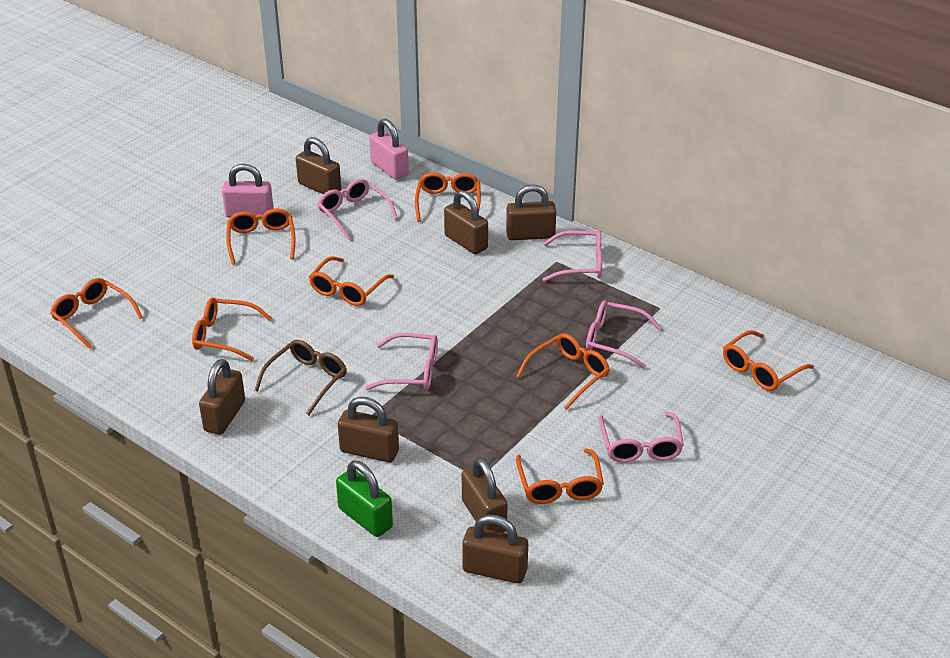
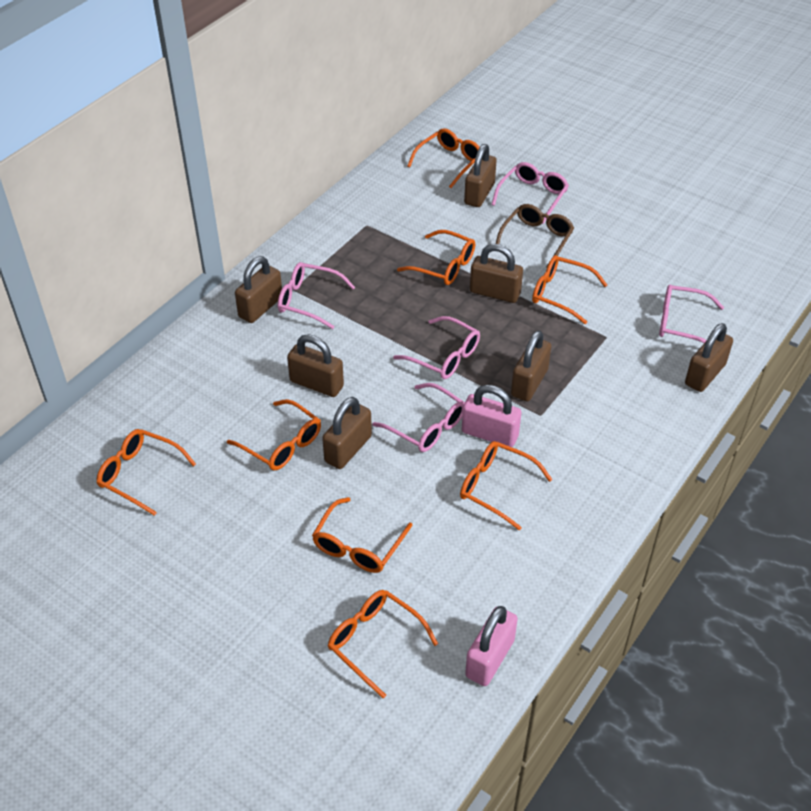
green padlock: 1 -> 0

